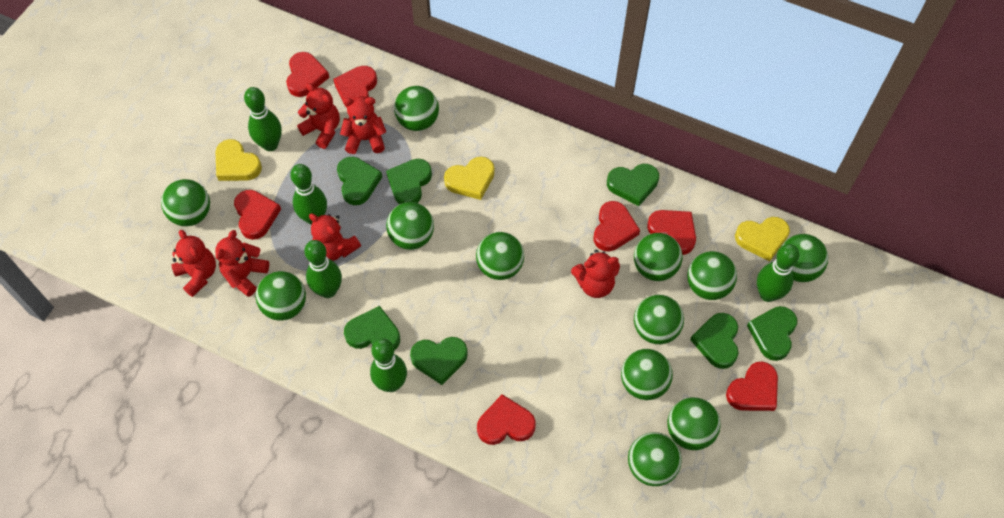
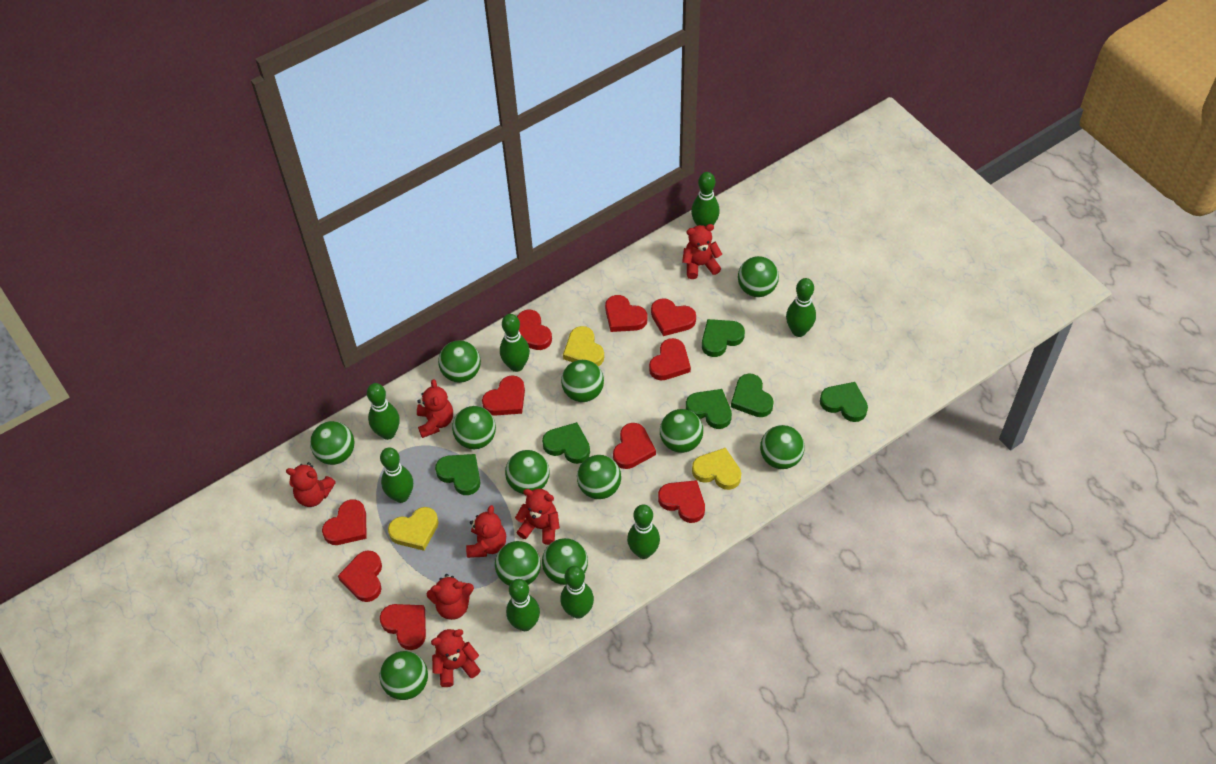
green bowling pin: 5 -> 8
green heart: 7 -> 6
red heart: 7 -> 10
red teddy bear: 6 -> 7

